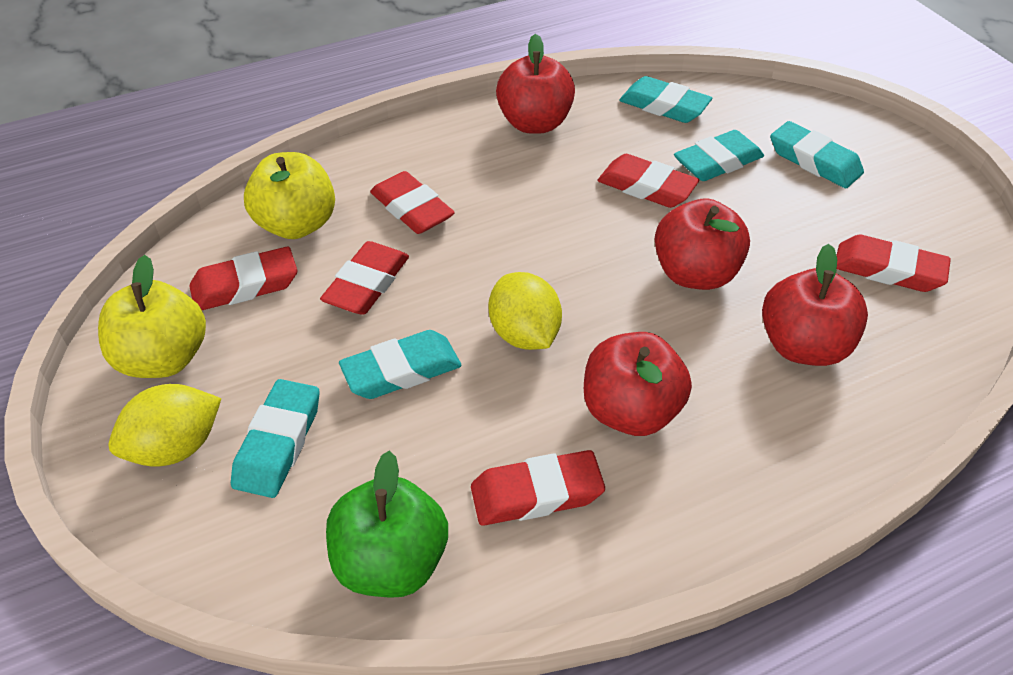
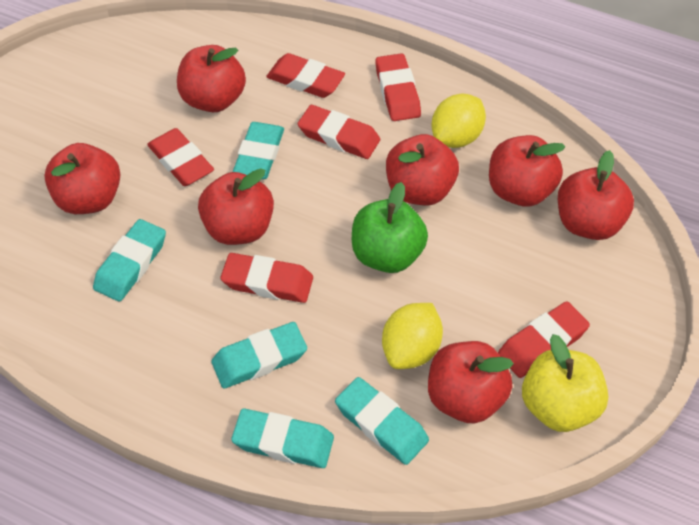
red apple: 4 -> 7
yellow apple: 2 -> 1

